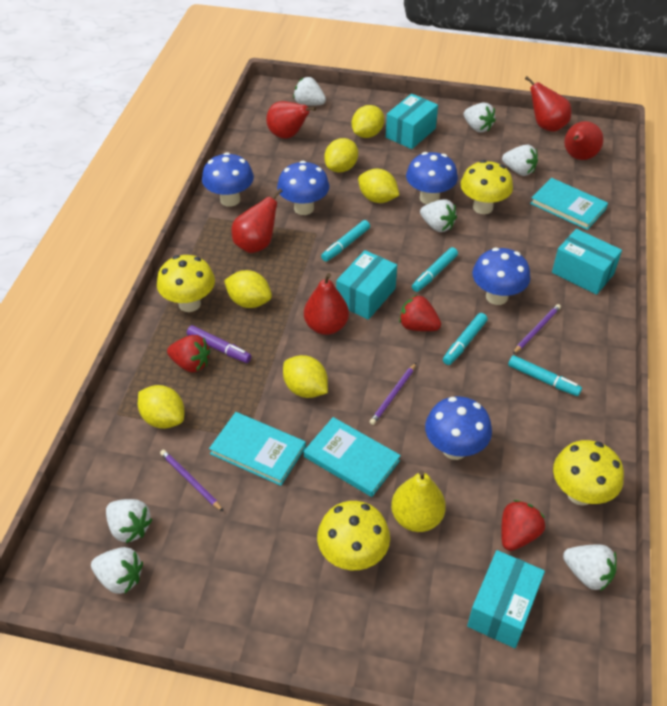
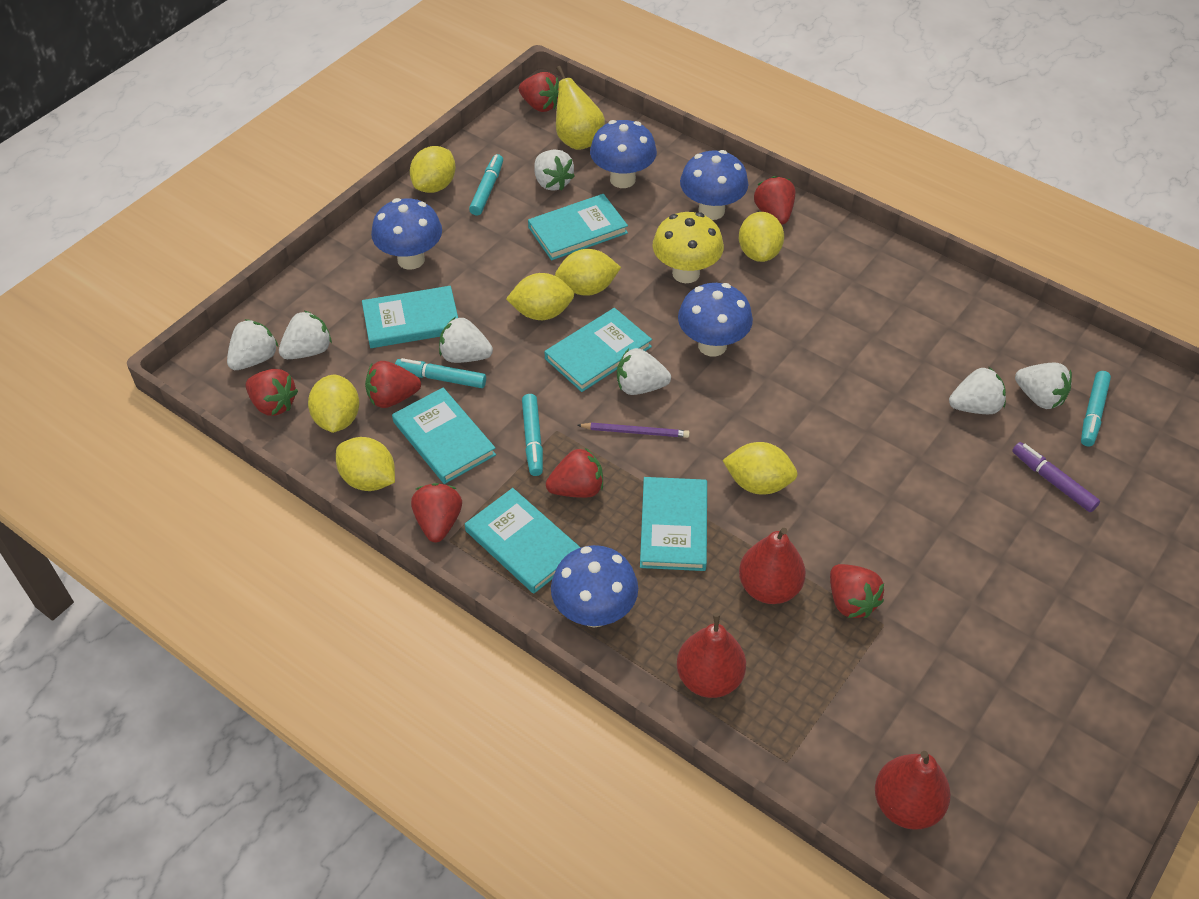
purple pencil: 3 -> 1
red pear: 5 -> 3
red strawberry: 3 -> 7
turquoise book: 3 -> 6
turquoise box: 4 -> 0
yellow lemon: 6 -> 7
yellow mushroom: 4 -> 1

